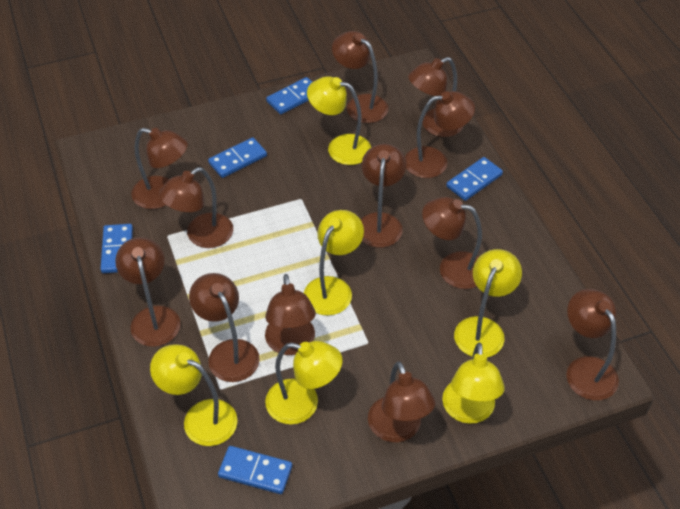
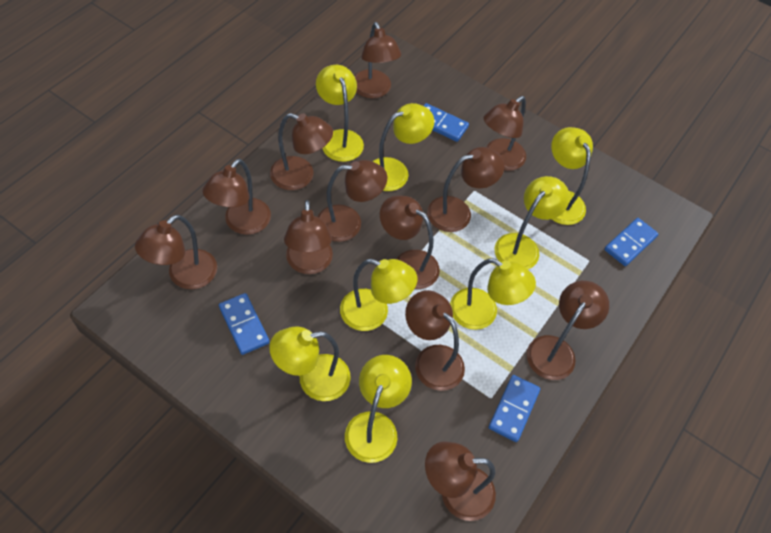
blue domino: 5 -> 4
yellow lamp: 6 -> 8

